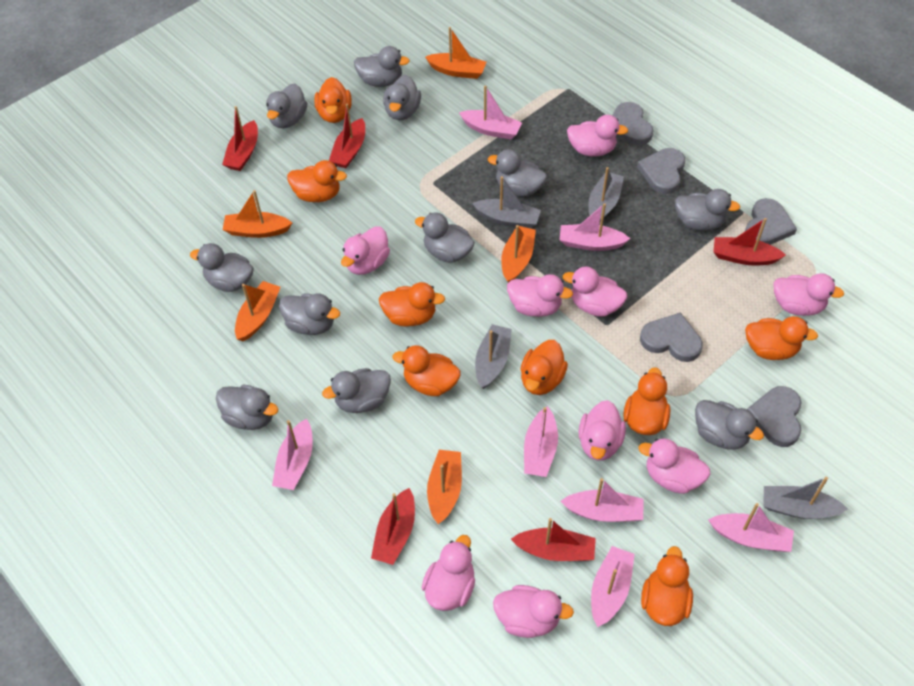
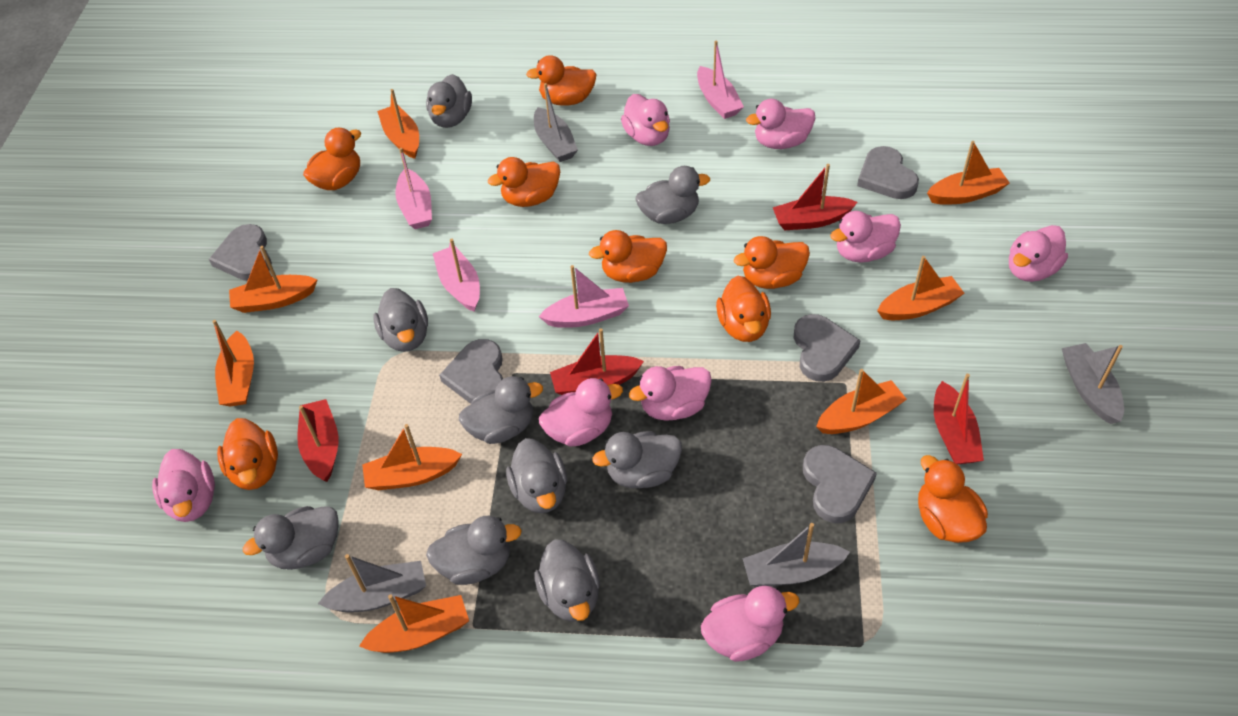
grey duck: 11 -> 9
orange boat: 5 -> 8
pink boat: 7 -> 4
pink duck: 9 -> 8
red boat: 5 -> 4

